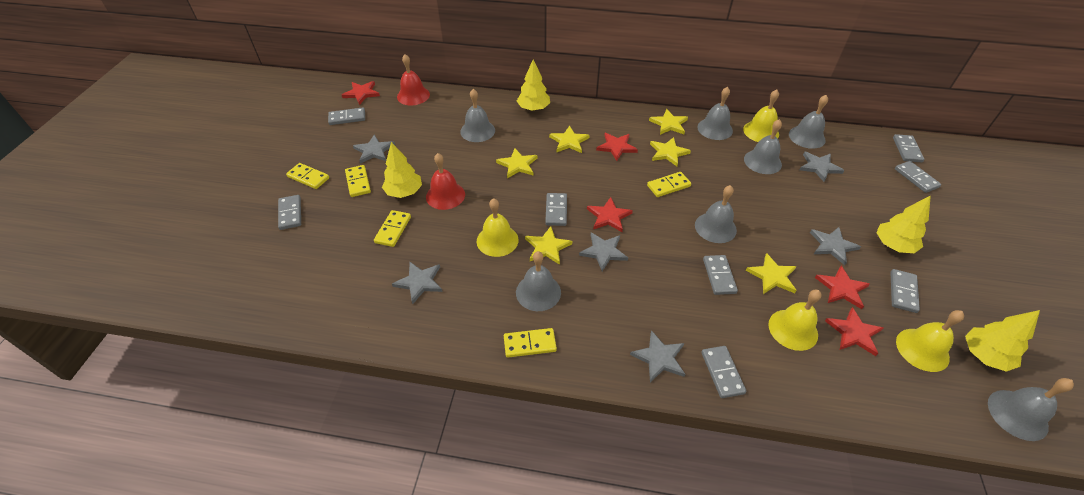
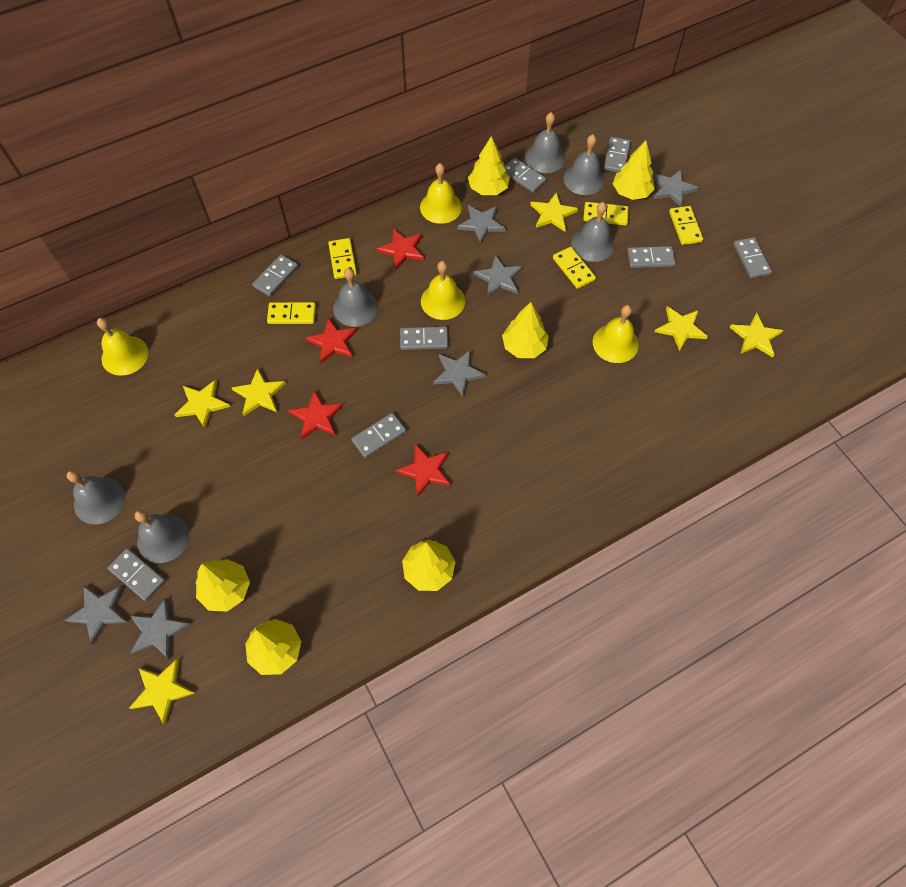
grey bell: 7 -> 6
red bell: 2 -> 0
red star: 5 -> 4
yellow tree: 4 -> 6

